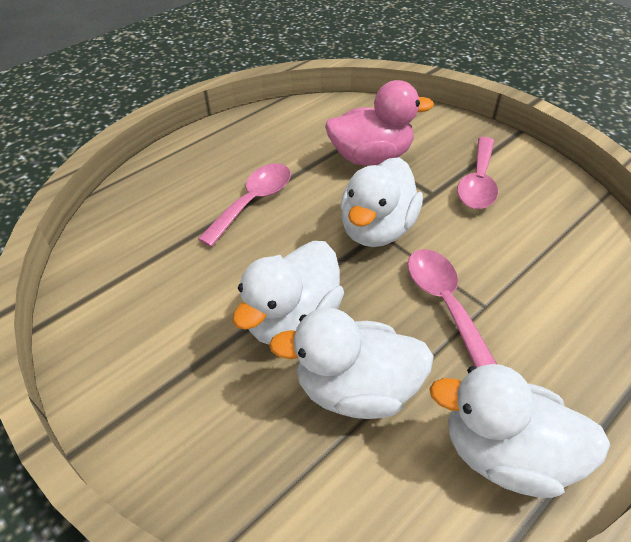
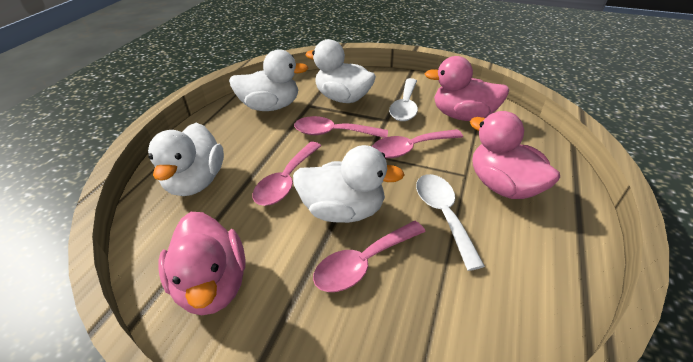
pink duck: 1 -> 3
pink spoon: 3 -> 4
white spoon: 0 -> 2

